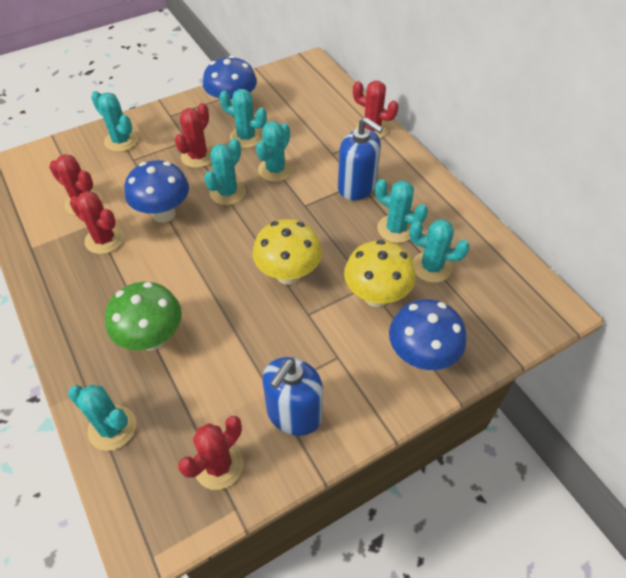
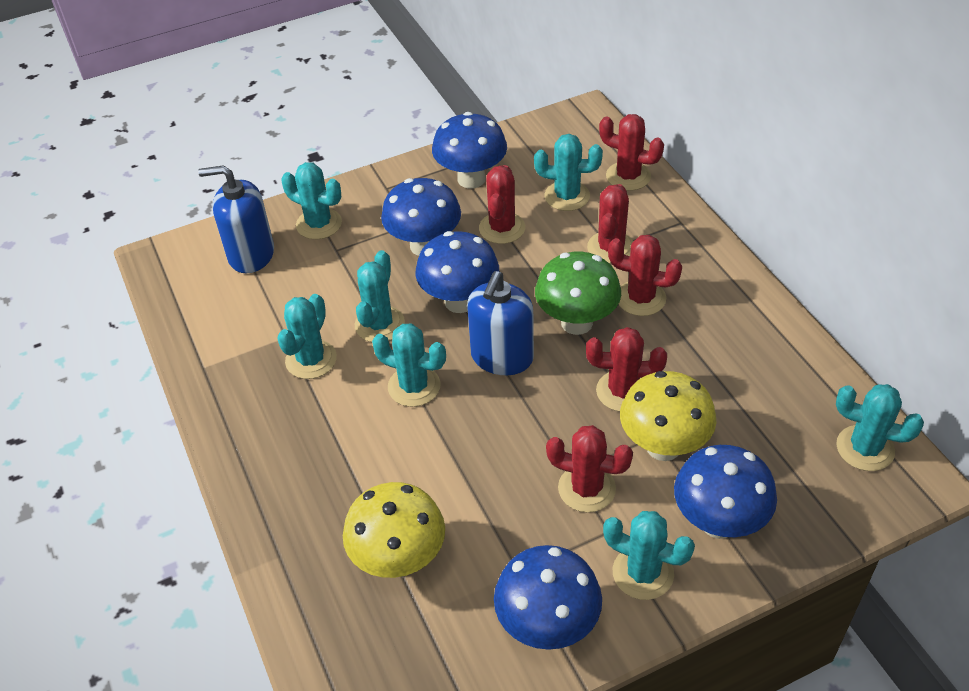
blue mushroom: 3 -> 5
red cactus: 5 -> 6

